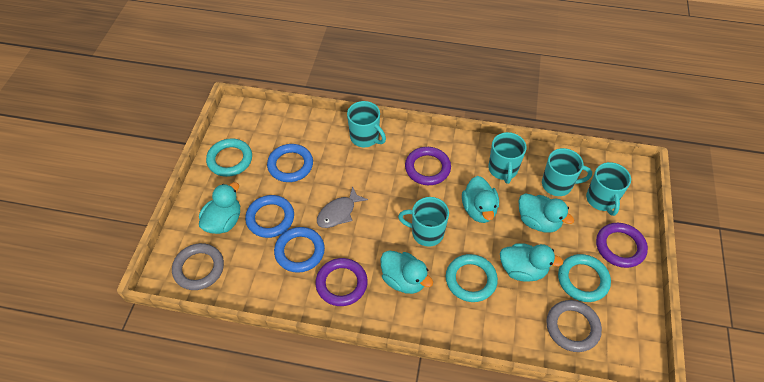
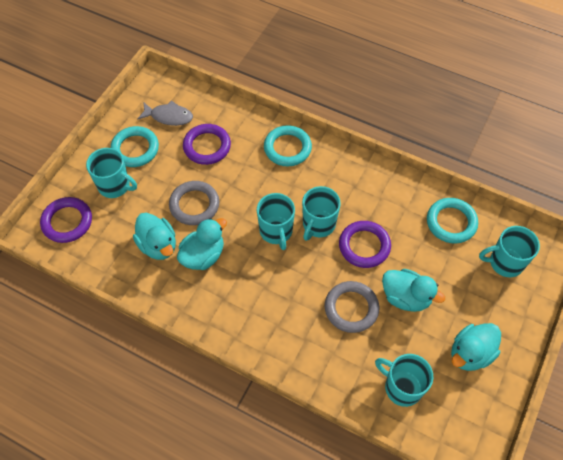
blue ring: 3 -> 0
turquoise duck: 5 -> 4

